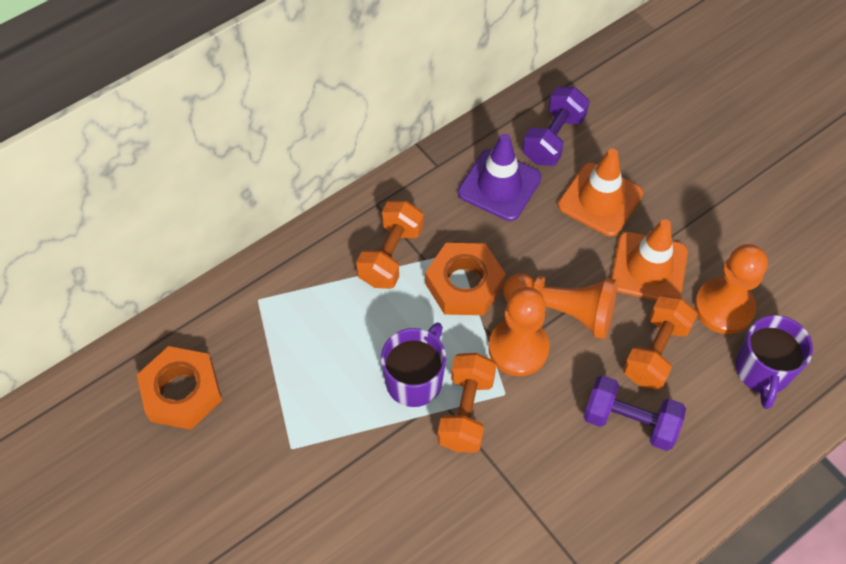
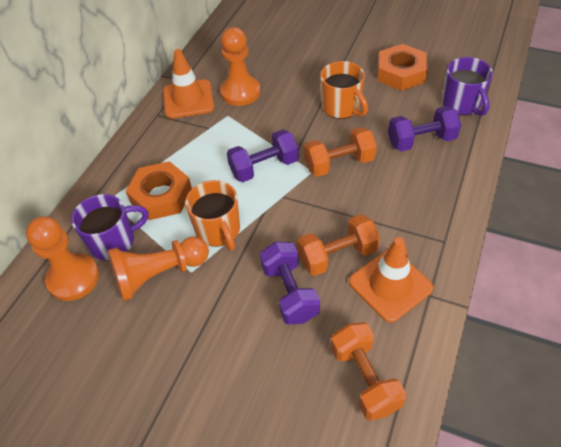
orange mug: 0 -> 2
purple dumbbell: 2 -> 3
purple traffic cone: 1 -> 0

